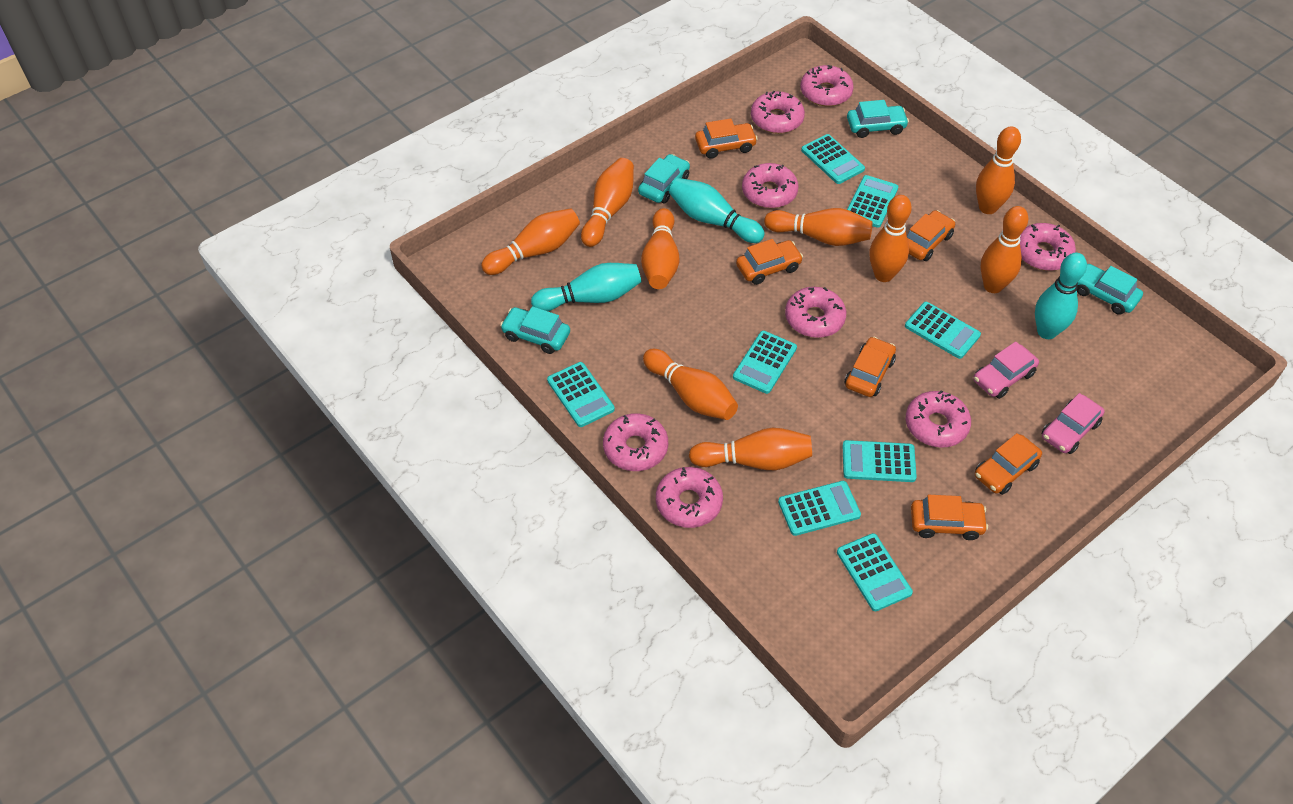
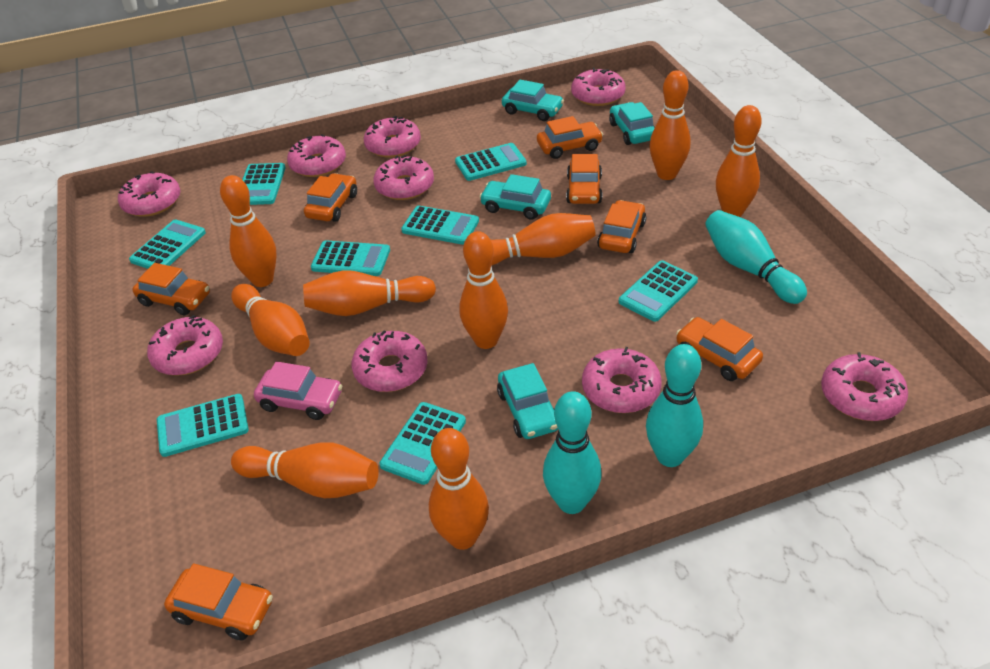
orange car: 6 -> 7
pink car: 2 -> 1
pink donut: 8 -> 9

